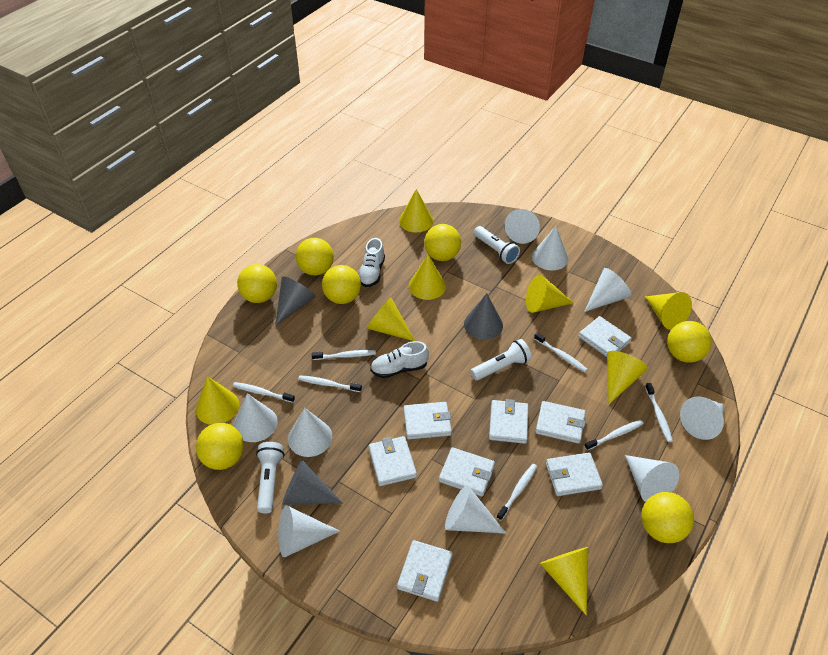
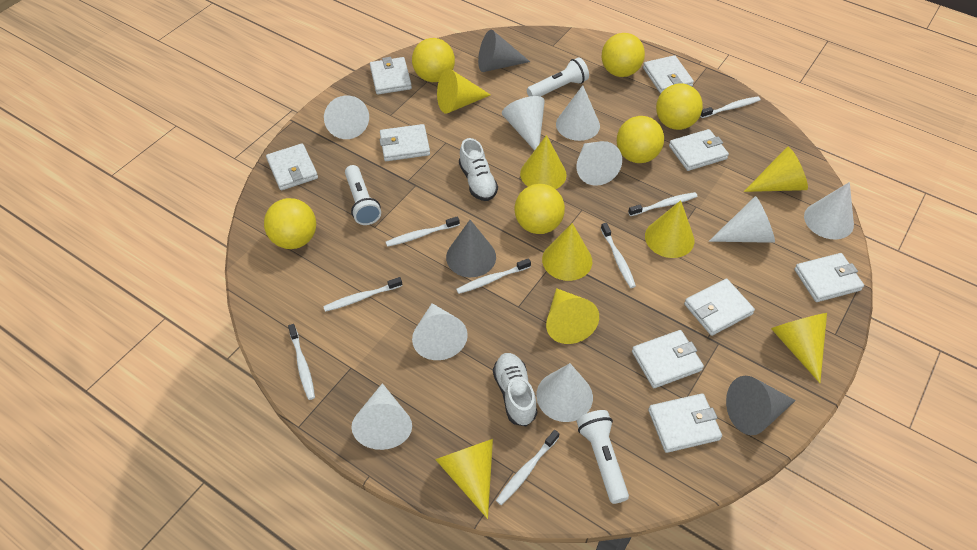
white toothbrush: 7 -> 8
white wallet: 8 -> 9
yellow ball: 7 -> 6

